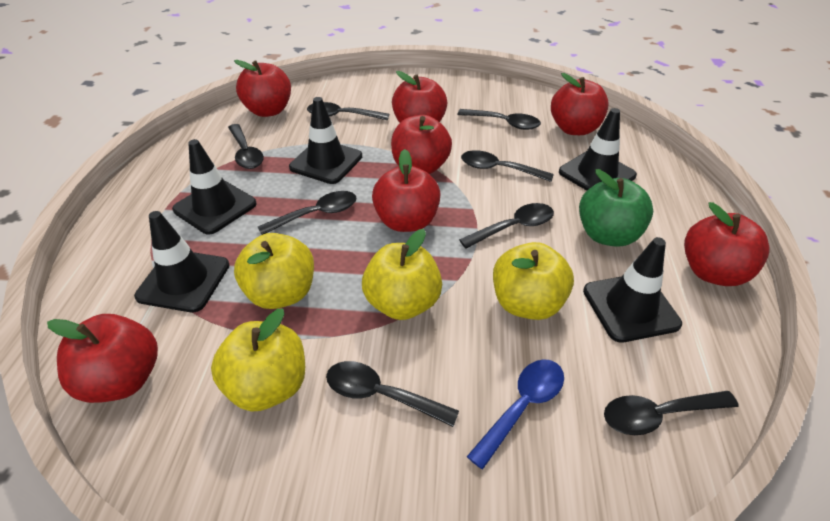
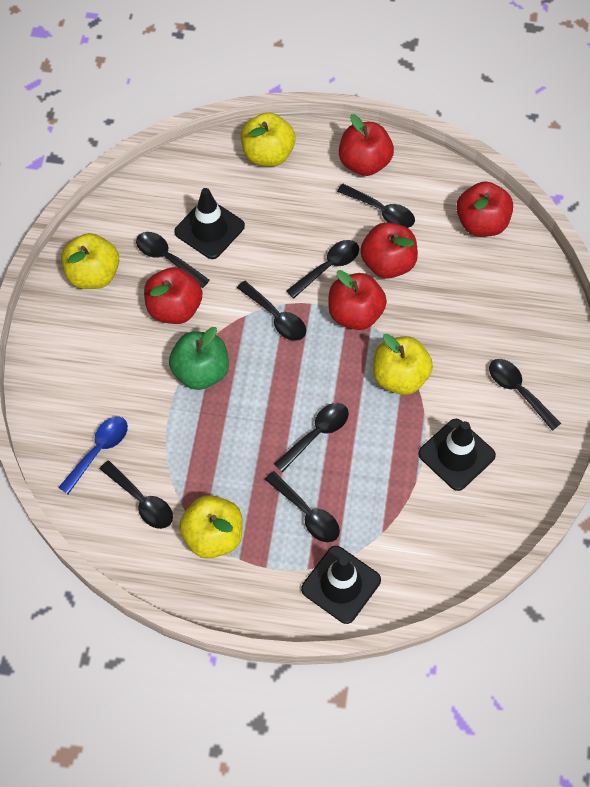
black traffic cone: 5 -> 3
red apple: 7 -> 5

